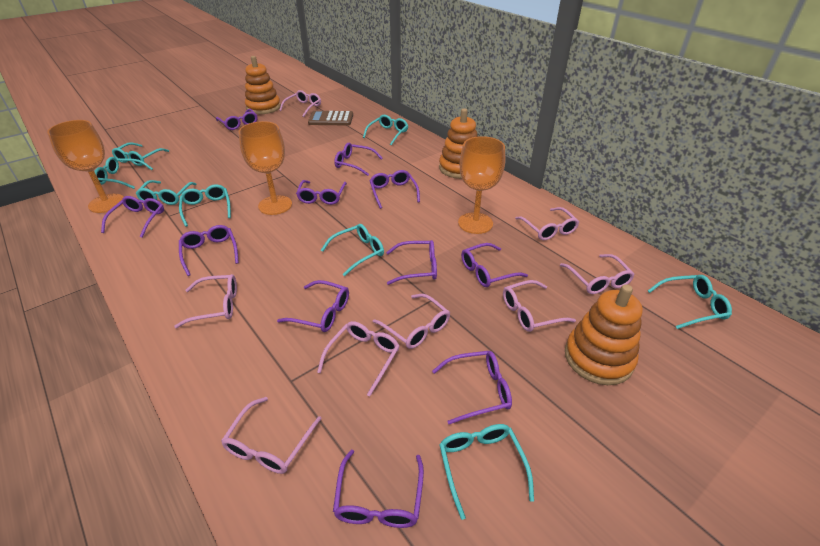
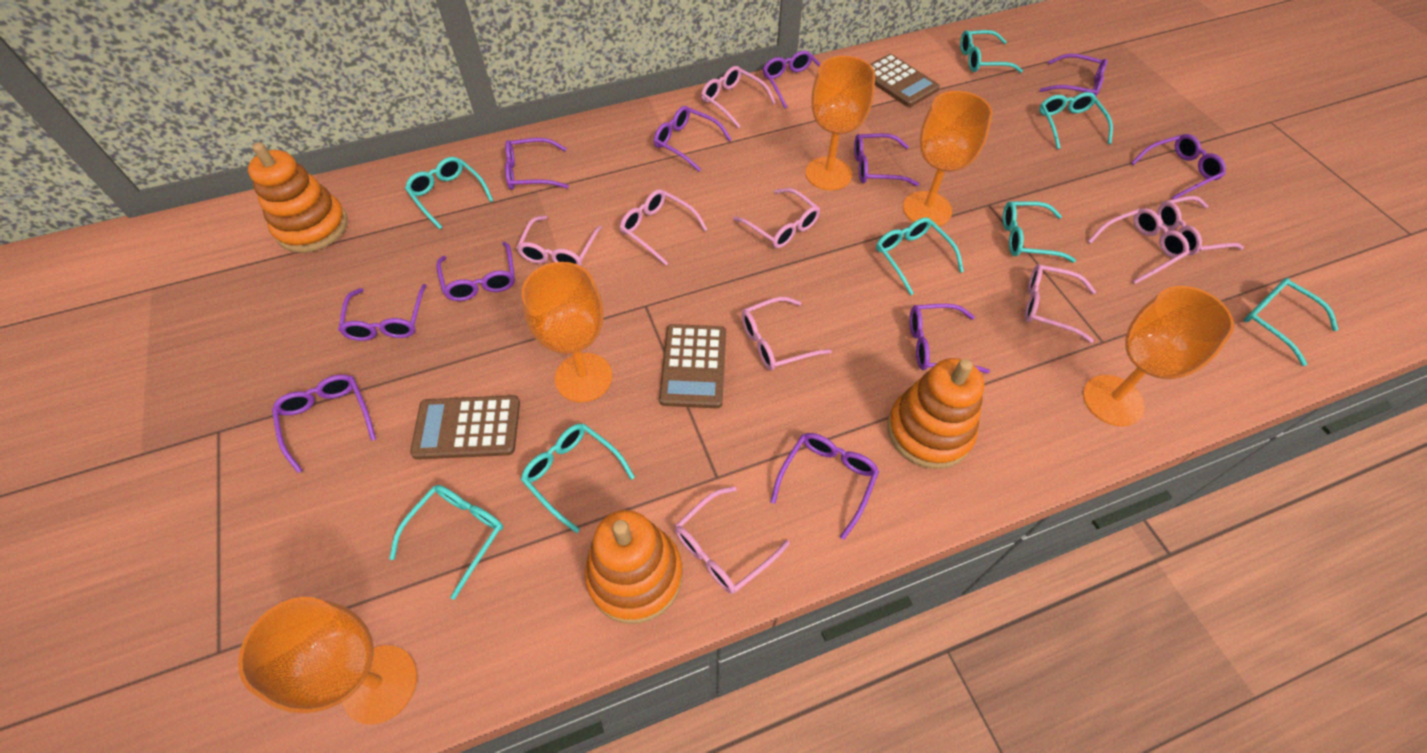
brown calculator: 1 -> 3
orange goblet: 3 -> 5
pink glasses: 8 -> 9

